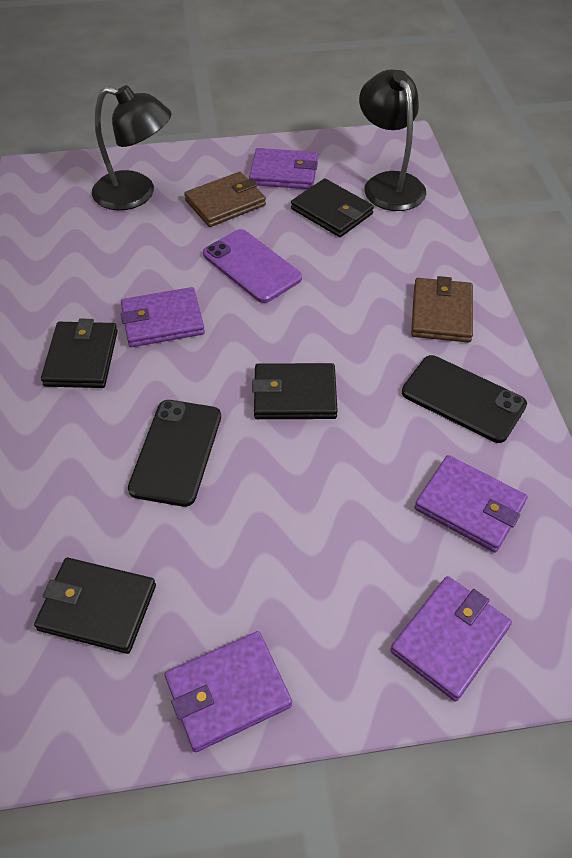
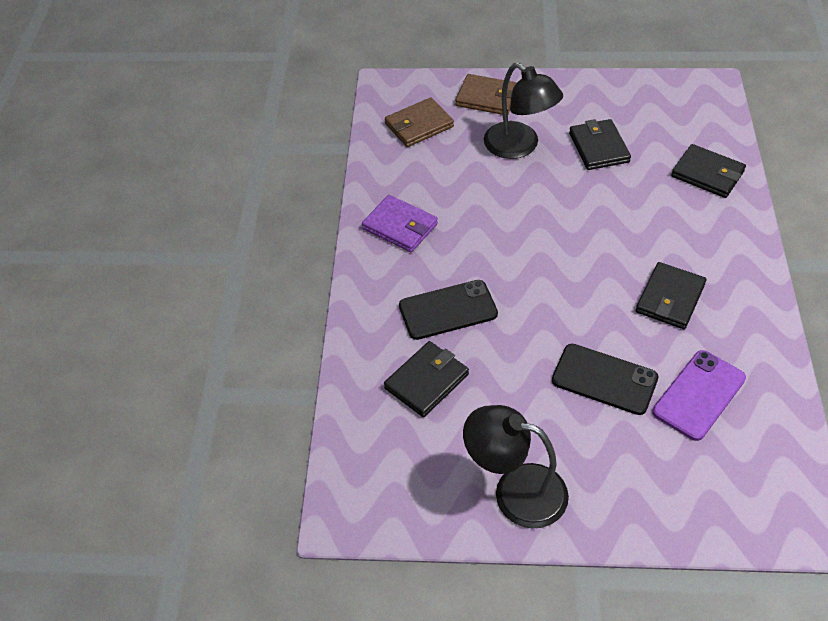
purple wallet: 5 -> 1

